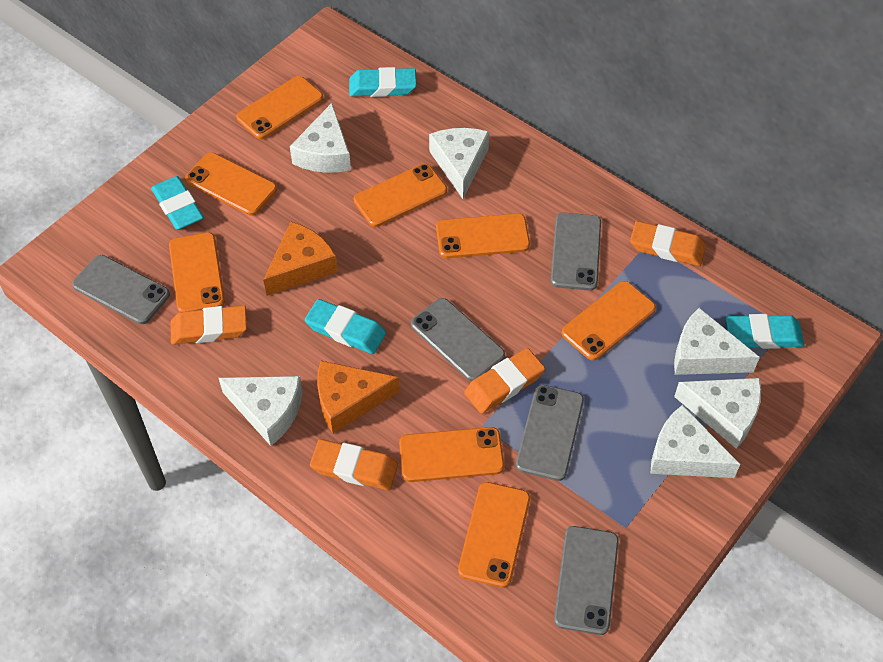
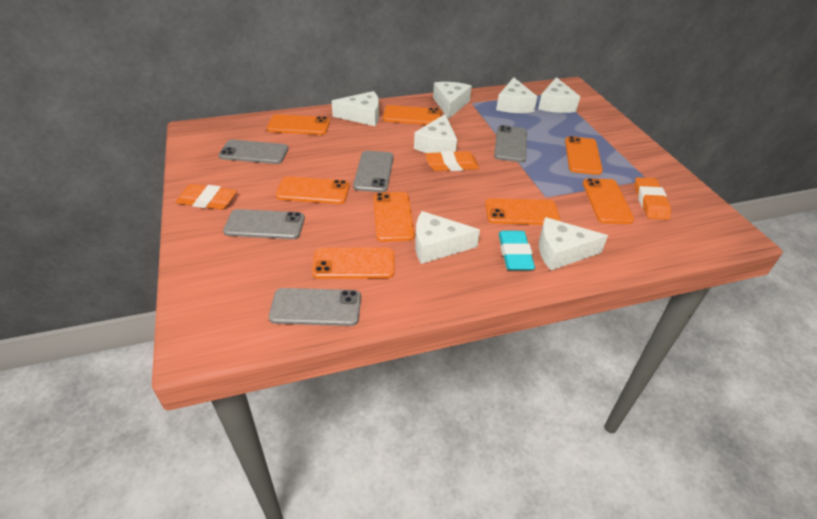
orange cheese: 2 -> 0
orange eraser: 4 -> 3
turquoise eraser: 4 -> 1
white cheese: 6 -> 7

